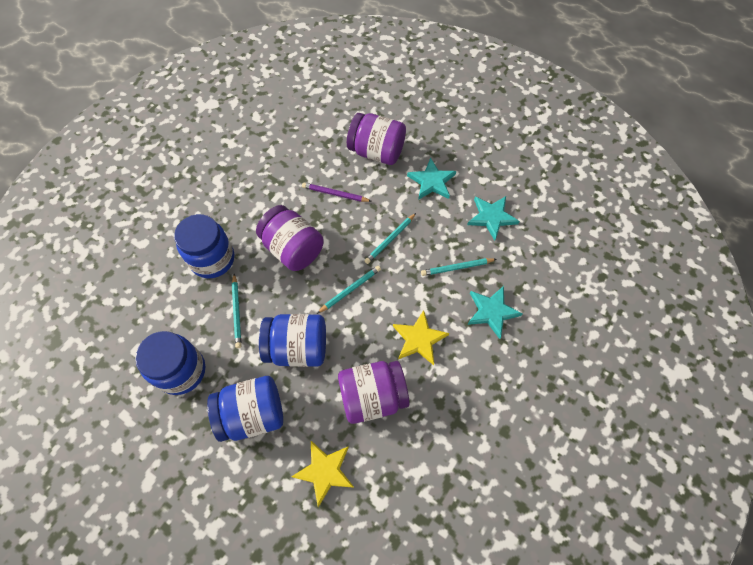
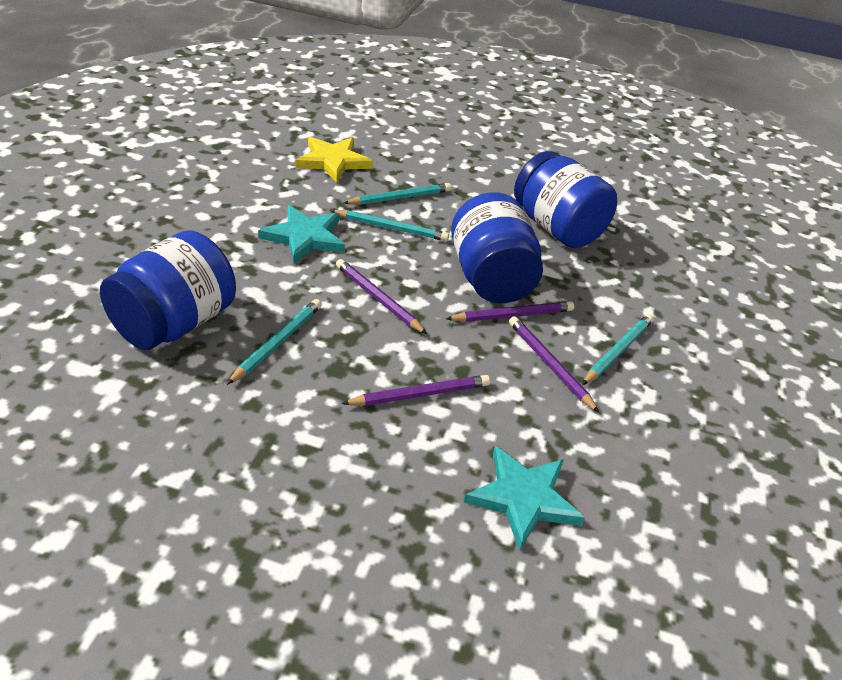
blue jar: 4 -> 3
purple jar: 3 -> 0
purple pencil: 1 -> 4
turquoise star: 3 -> 2
yellow star: 2 -> 1

